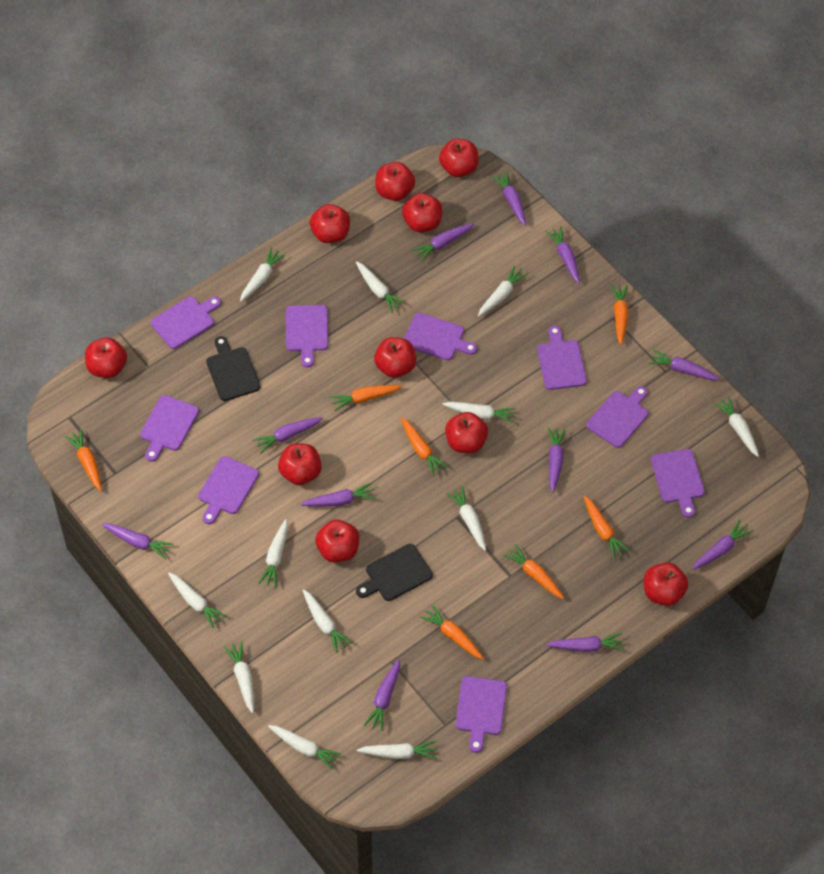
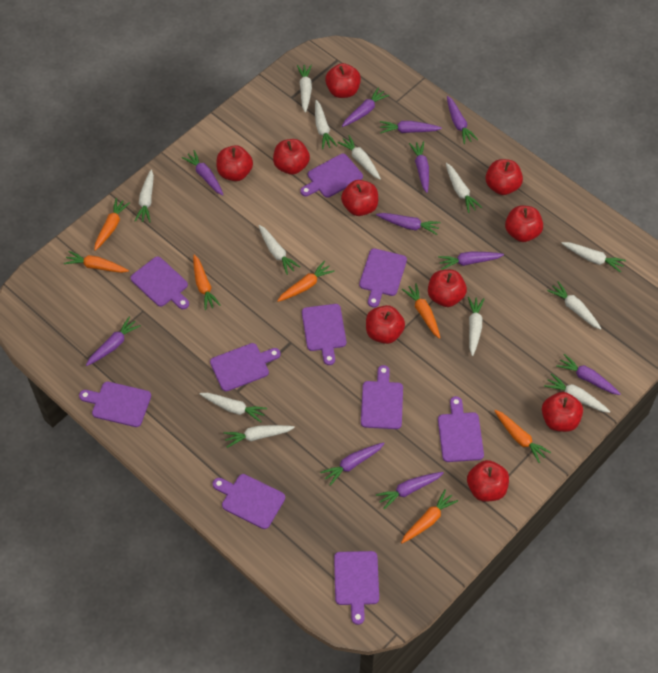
black cutting board: 2 -> 0
purple cutting board: 9 -> 10

